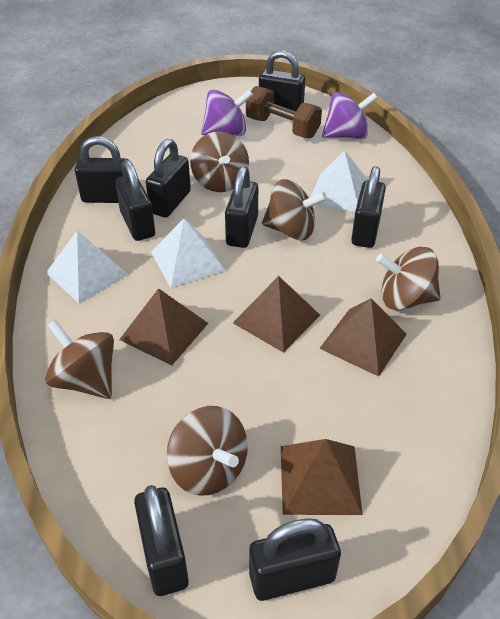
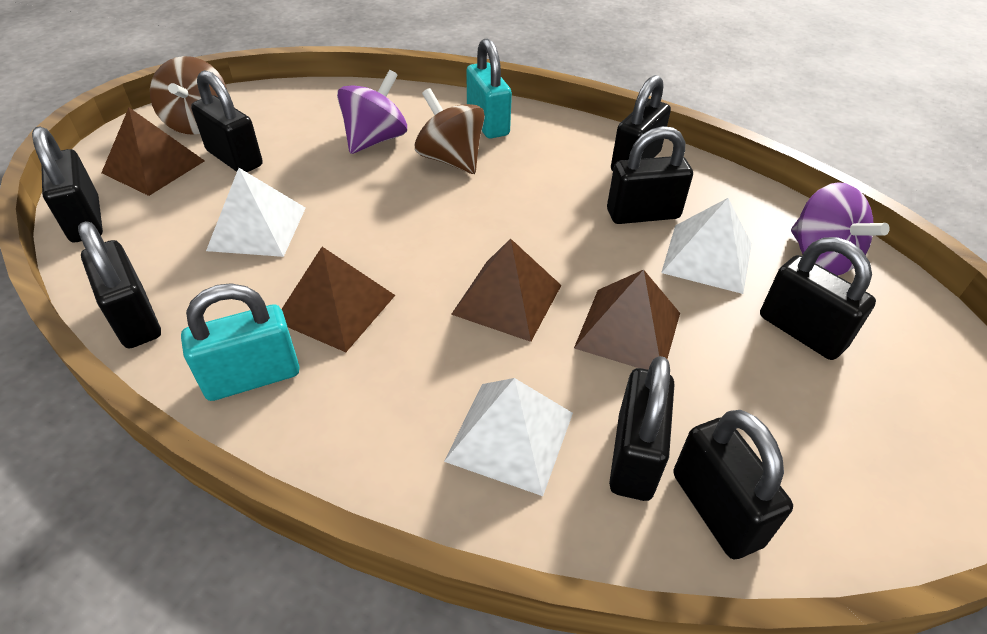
brown dumbbell: 1 -> 0
brown spinning top: 5 -> 2
turquoise padlock: 0 -> 2

